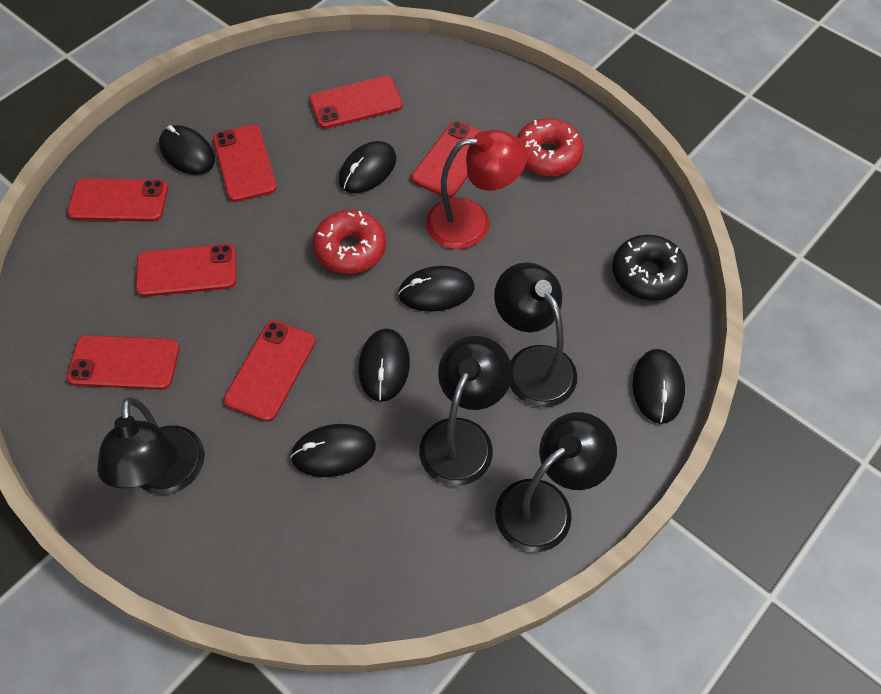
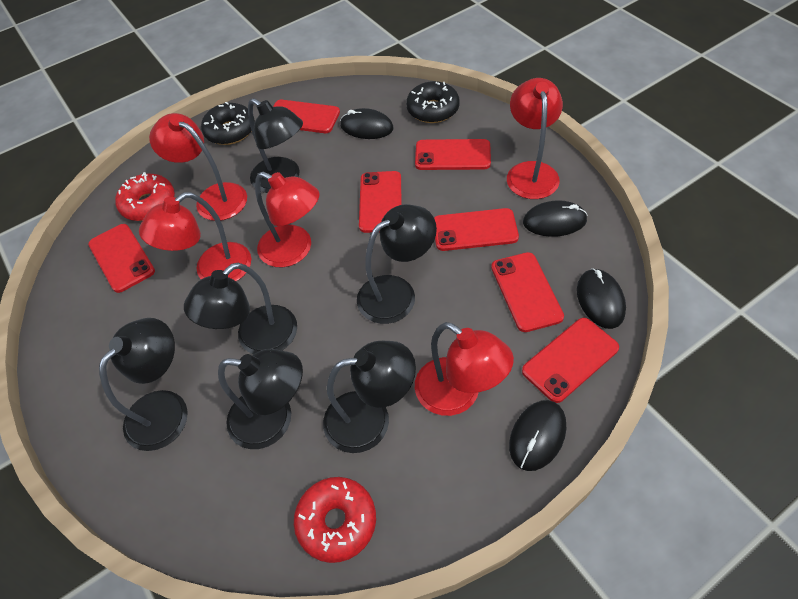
black donut: 1 -> 2
black lamp: 4 -> 6
black mouse: 6 -> 4
red lamp: 1 -> 5

